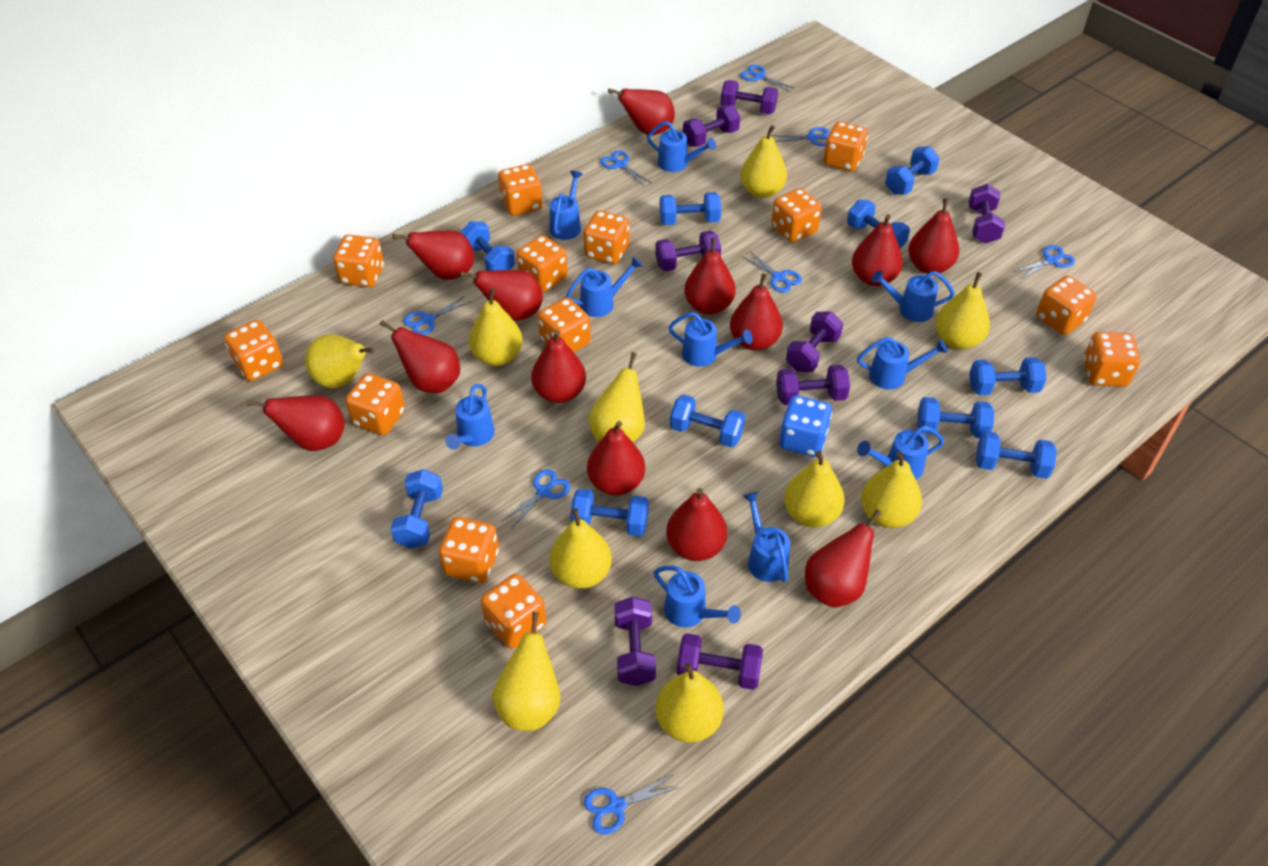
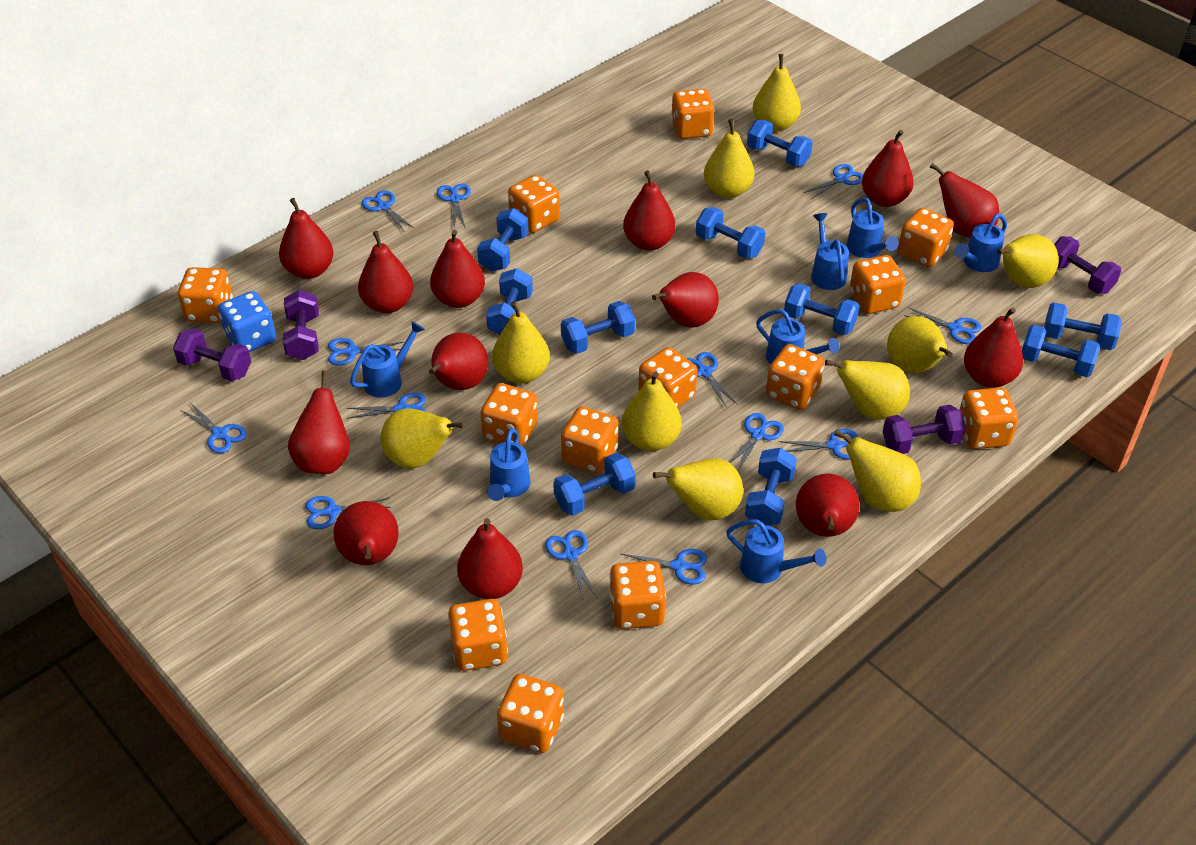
blue scissors: 8 -> 13
blue watering can: 10 -> 7
purple dumbbell: 8 -> 4

